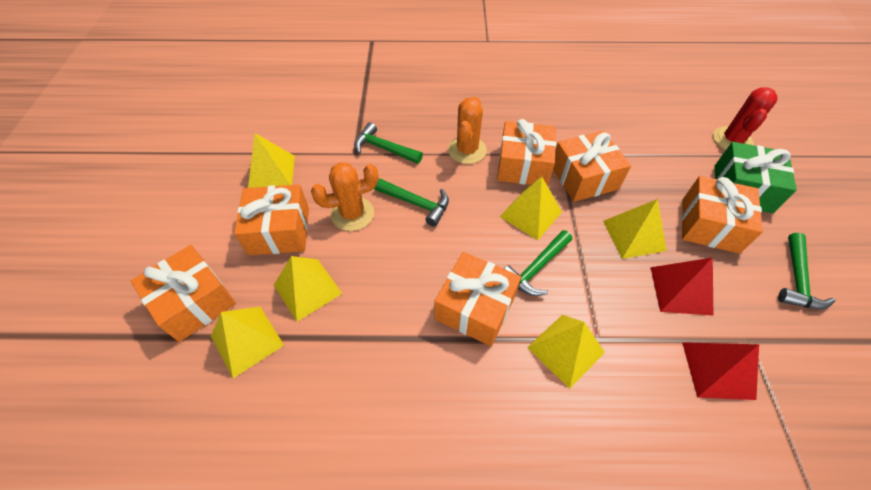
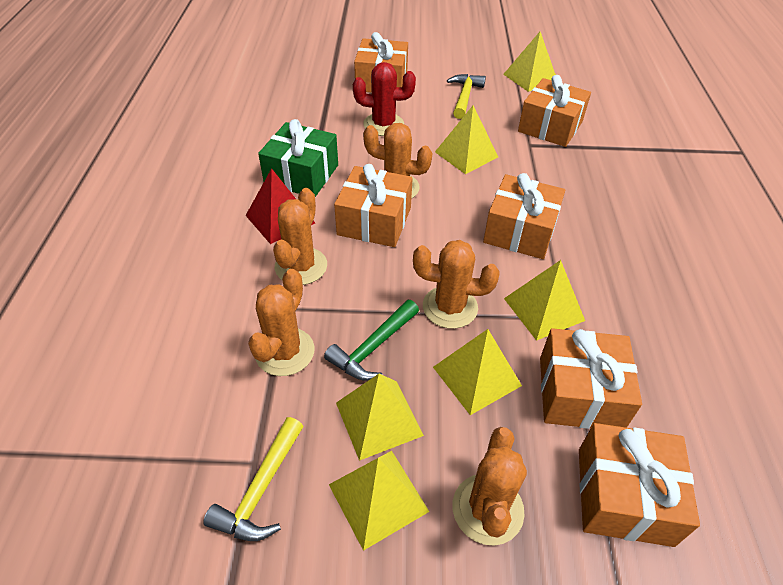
green hammer: 4 -> 1
orange cactus: 2 -> 5
red pyramid: 2 -> 1
yellow hammer: 0 -> 2

